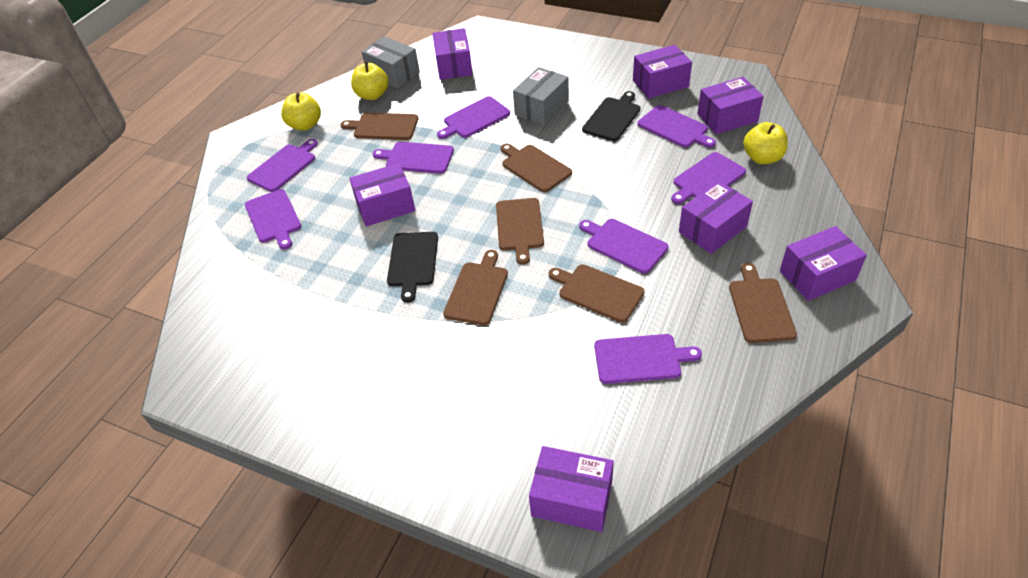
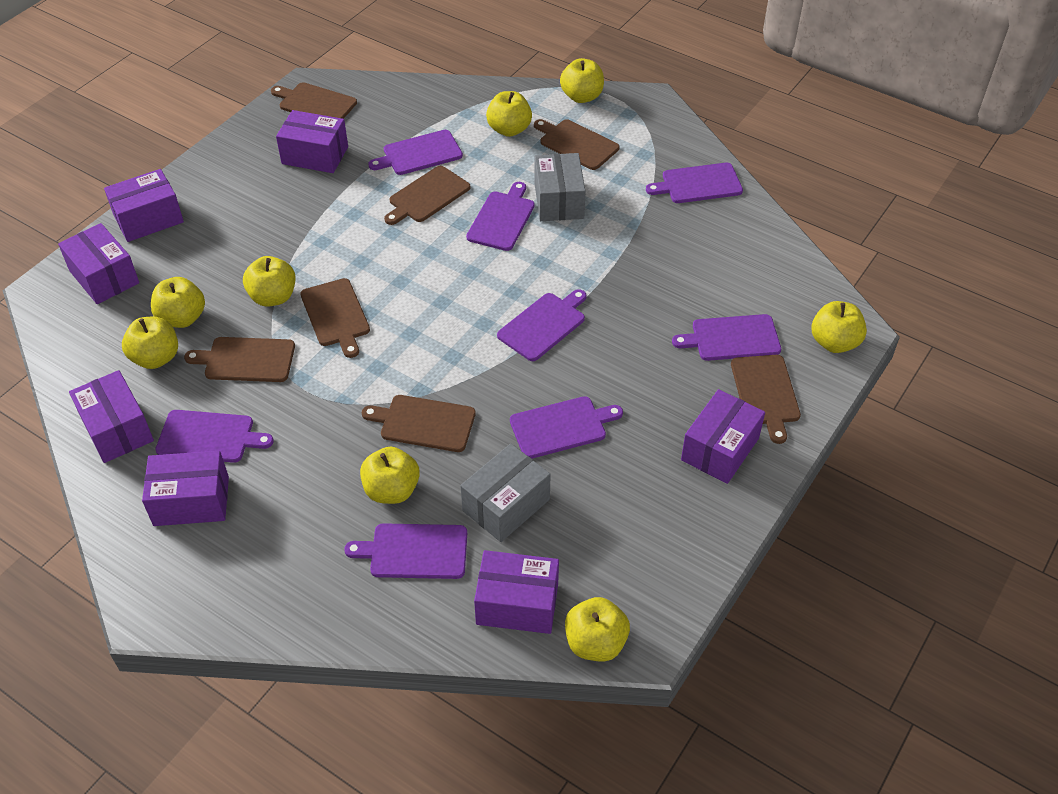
black cutting board: 2 -> 0
brown cutting board: 6 -> 7
yellow apple: 3 -> 8

